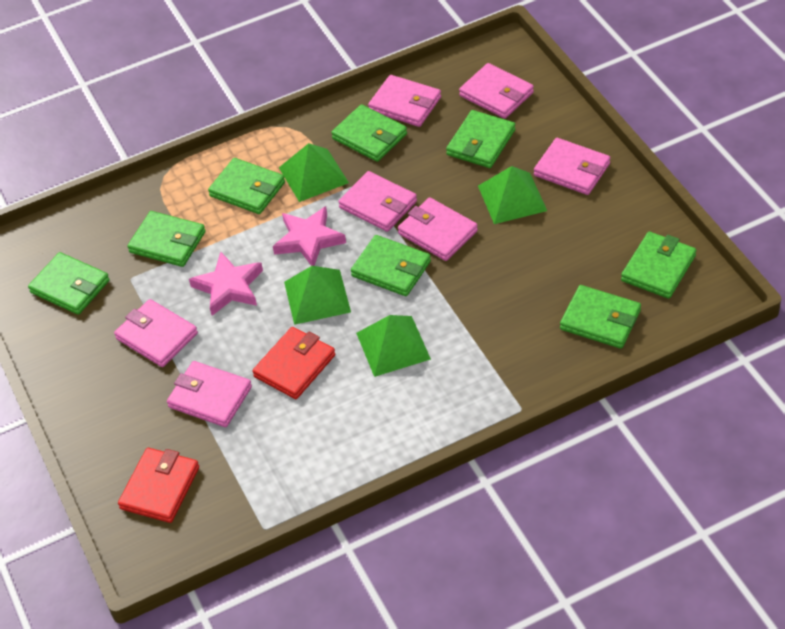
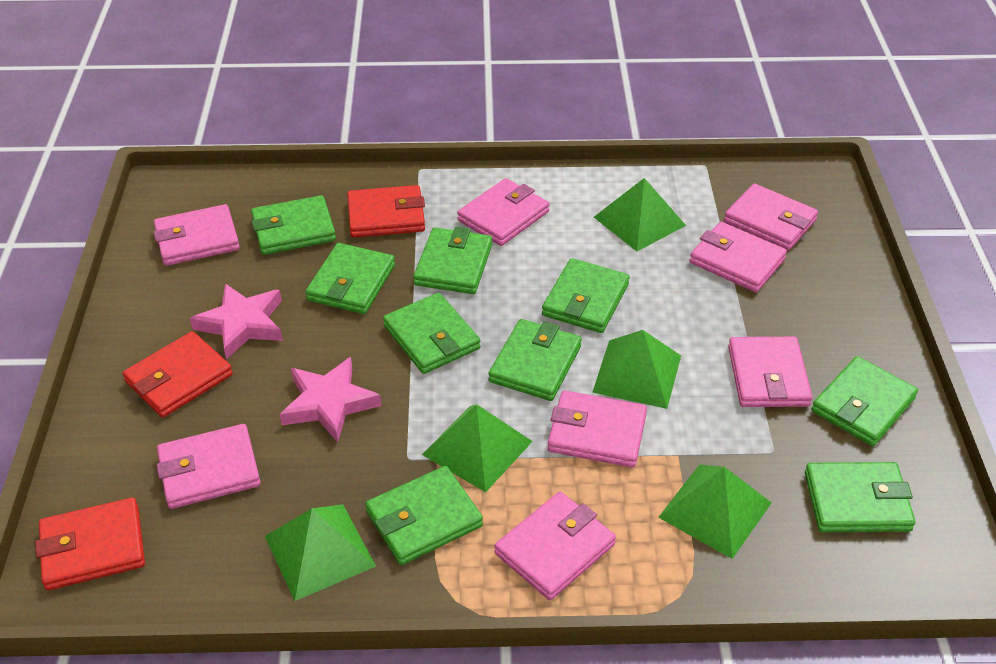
green pyramid: 4 -> 5
green wallet: 8 -> 9
pink wallet: 7 -> 8
red wallet: 2 -> 3

